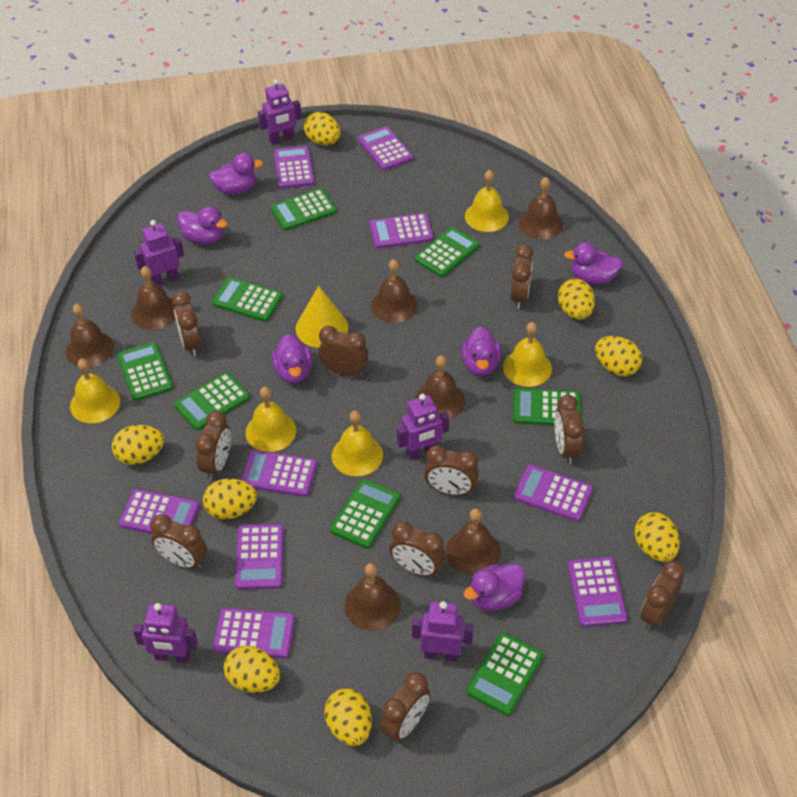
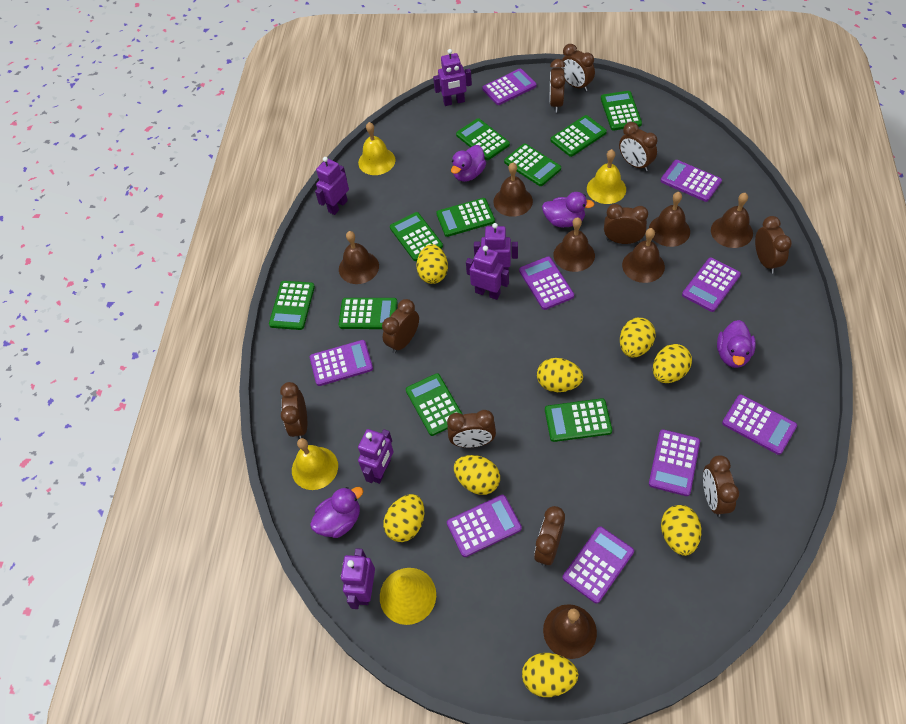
green calculator: 8 -> 10
purple duck: 6 -> 4
purple robot: 5 -> 6
yellow bell: 5 -> 3

